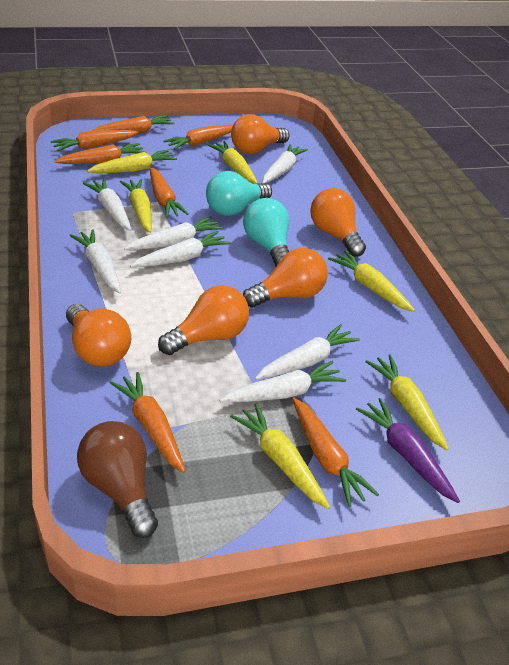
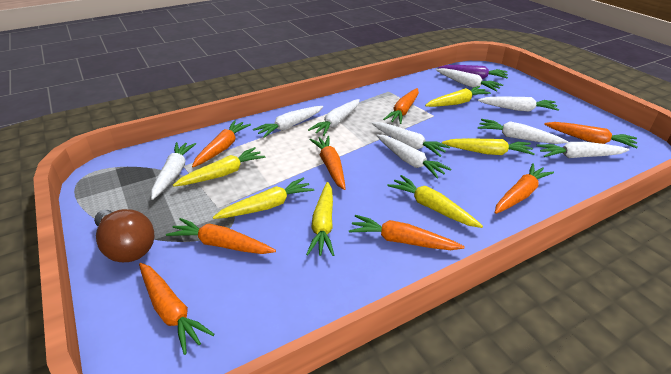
orange carrot: 7 -> 8
orange light bulb: 5 -> 0
turquoise light bulb: 2 -> 0
white carrot: 7 -> 9

